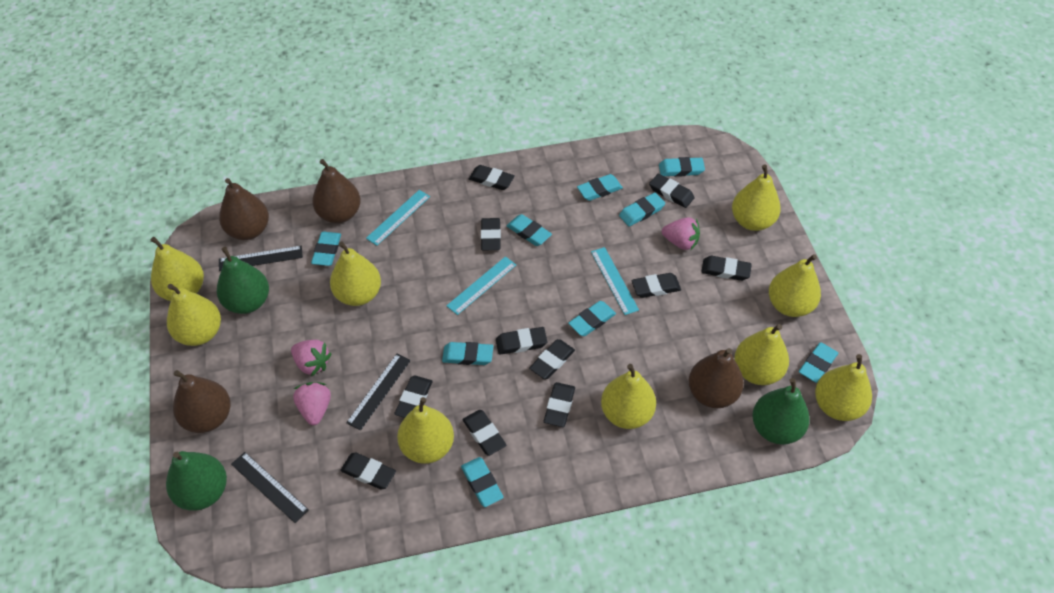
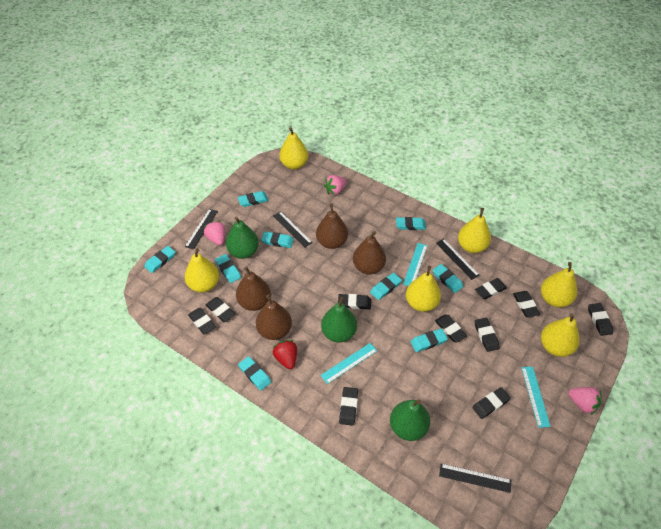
black eraser: 11 -> 10
black ruler: 3 -> 4
red strawberry: 0 -> 1
yellow pear: 9 -> 6

